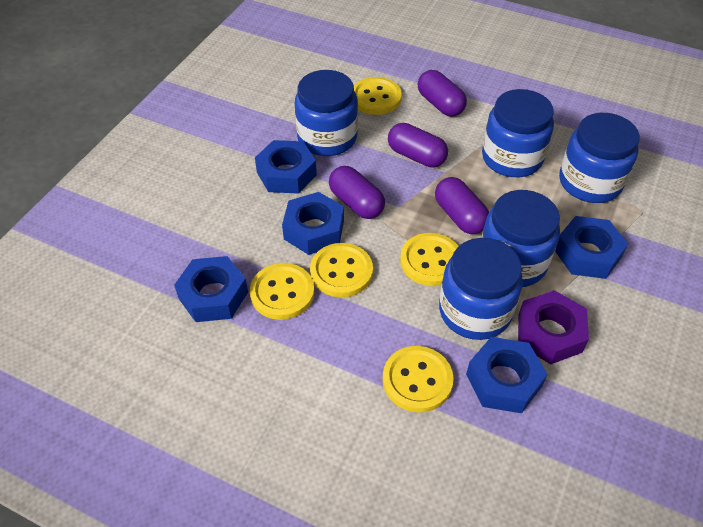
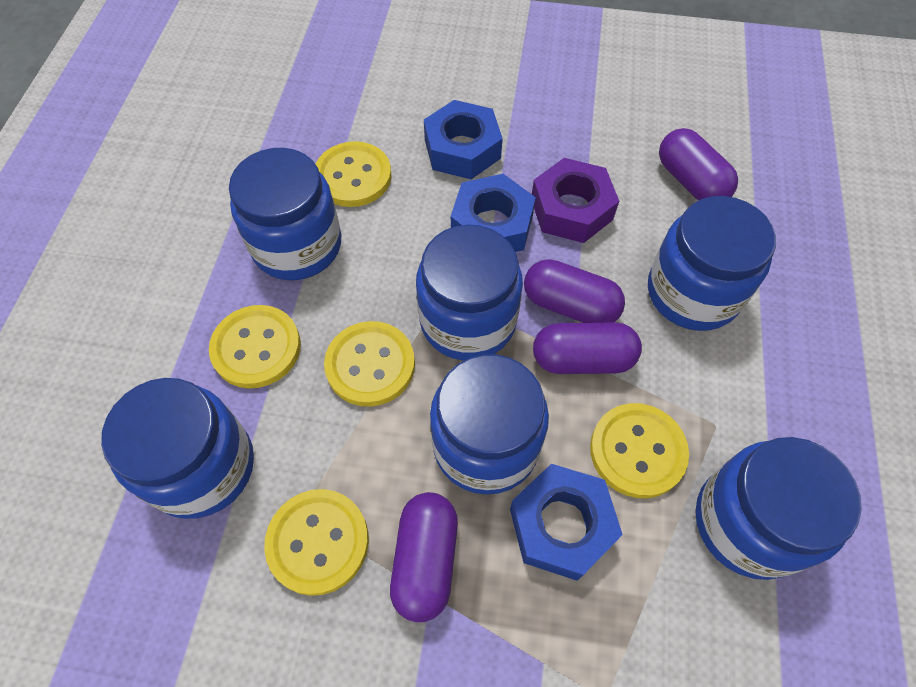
blue jar: 5 -> 6
blue nut: 5 -> 3

